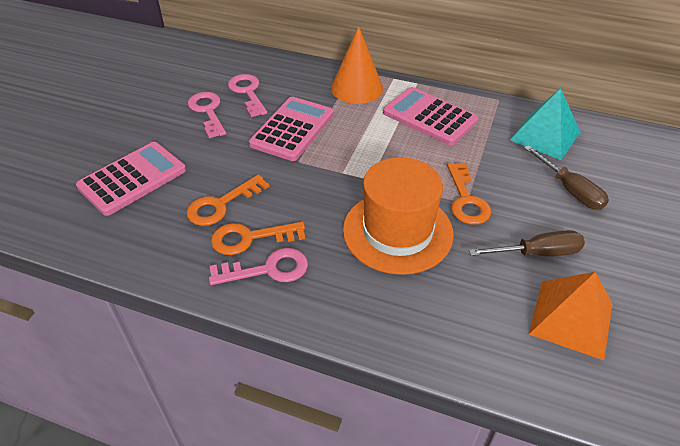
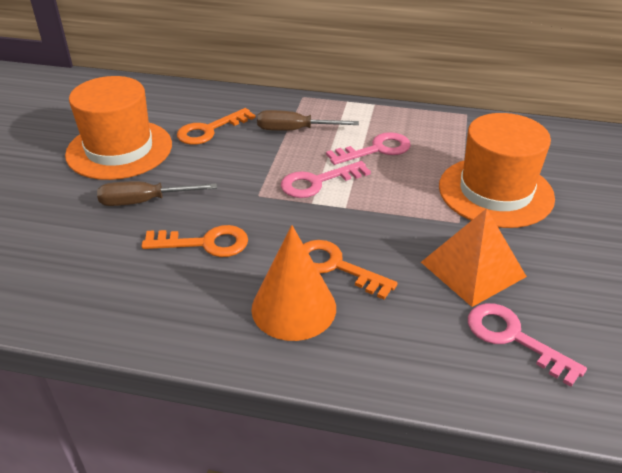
orange hat: 1 -> 2
pink calculator: 3 -> 0
turquoise pyramid: 1 -> 0

